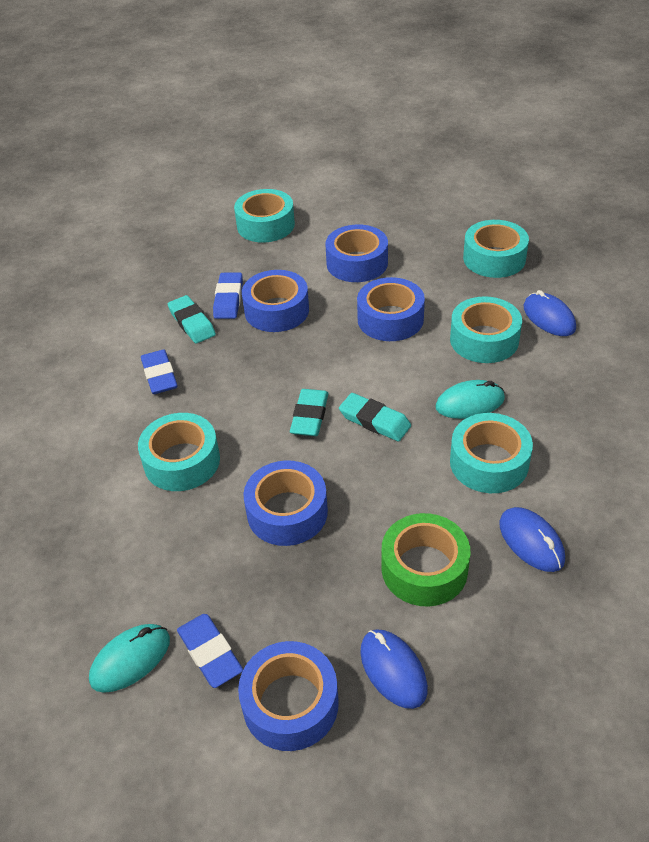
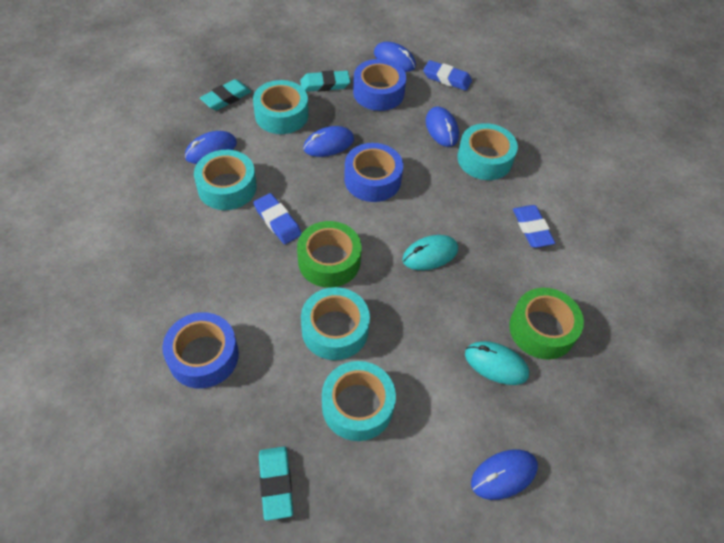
blue mouse: 3 -> 5
blue tape: 5 -> 3
green tape: 1 -> 2

